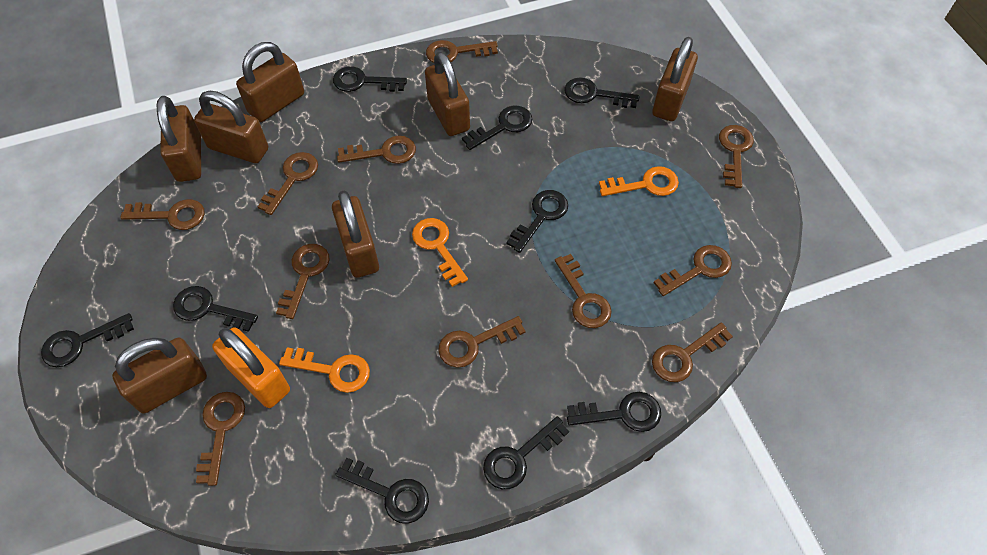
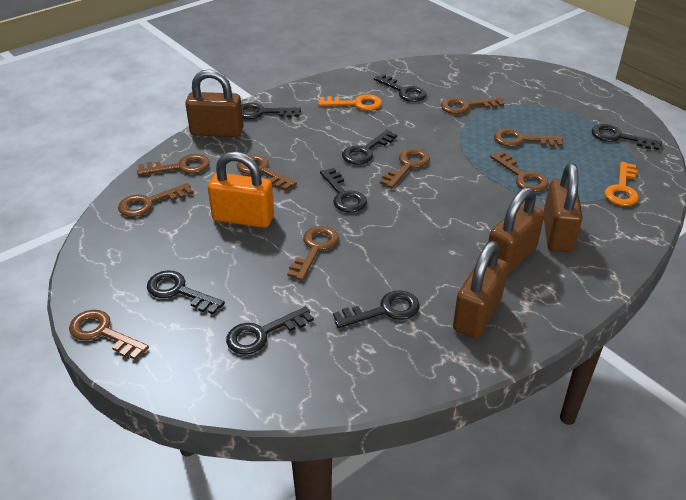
black key: 9 -> 8
brown key: 11 -> 9
brown padlock: 7 -> 4
orange key: 3 -> 2

